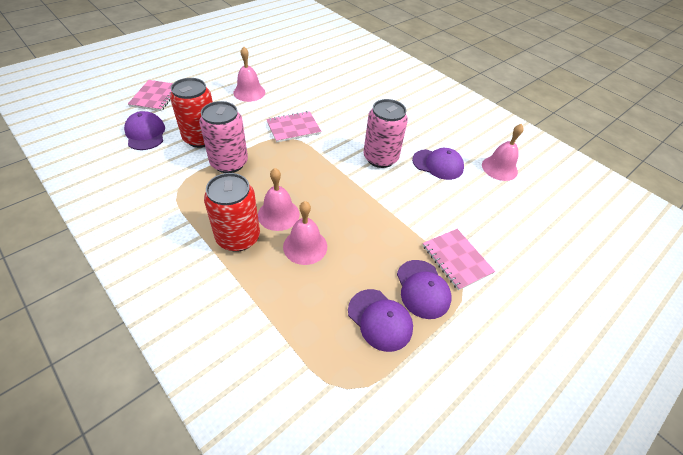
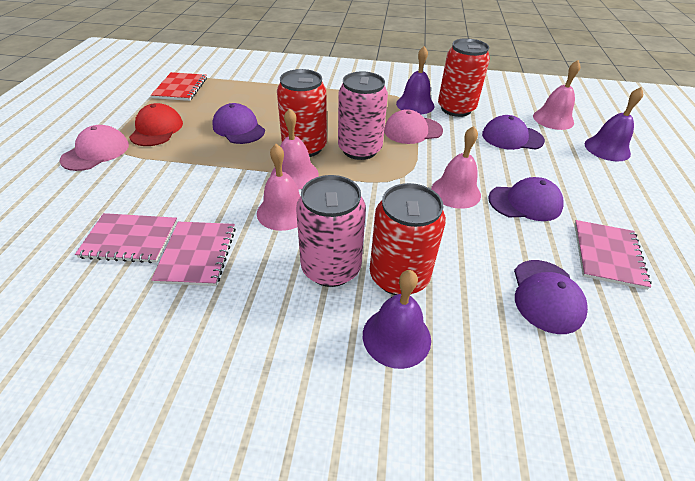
pink cap: 0 -> 2
purple bell: 0 -> 3
red can: 2 -> 3
red cap: 0 -> 1
red notebook: 0 -> 1

